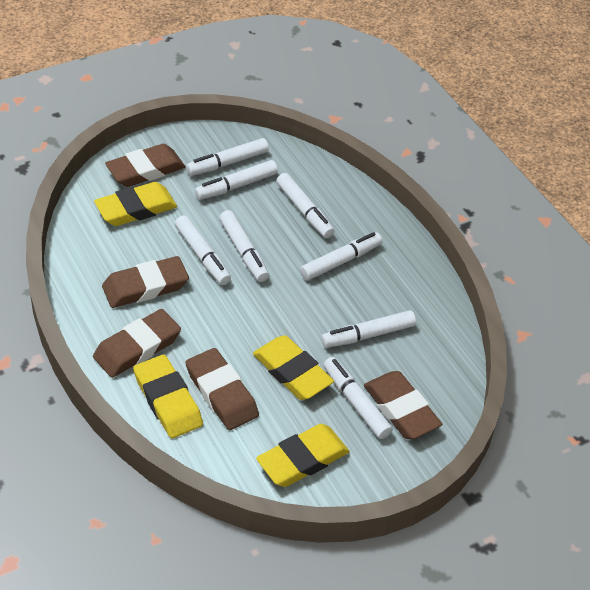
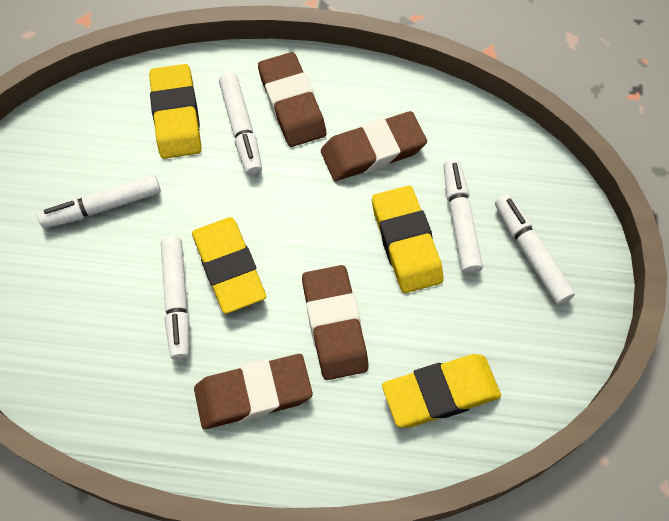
brown eraser: 5 -> 4
white marker: 8 -> 5

